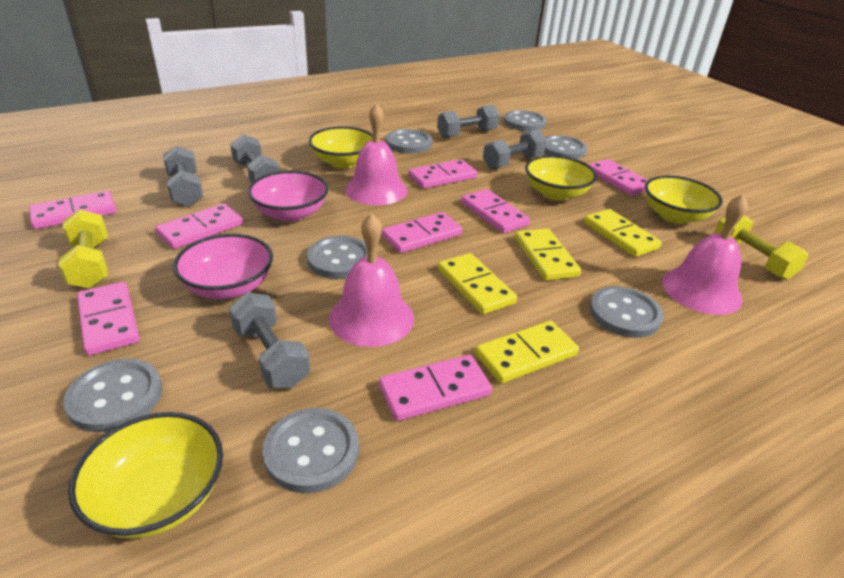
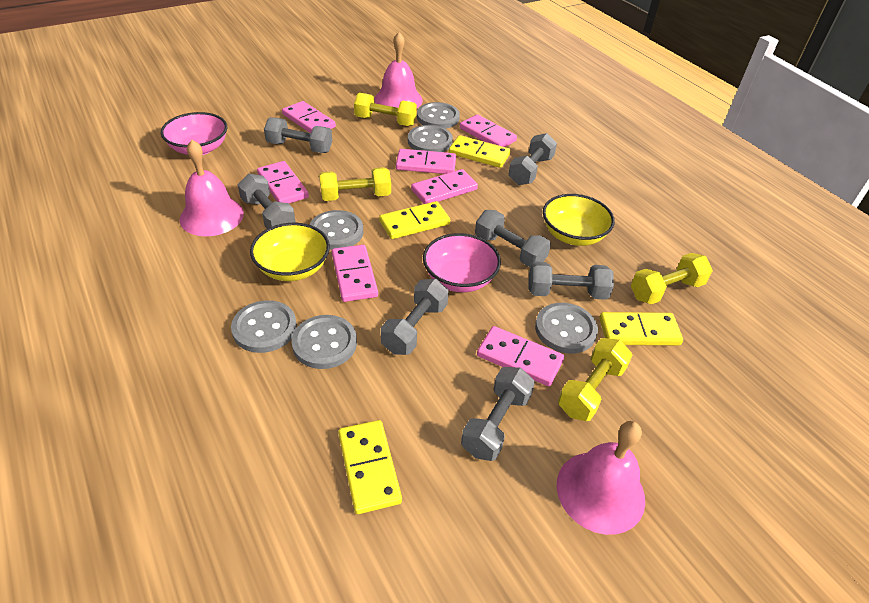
grey button: 7 -> 6
grey dumbbell: 5 -> 7
pink domino: 8 -> 7
yellow bowl: 4 -> 2
yellow dumbbell: 2 -> 4

